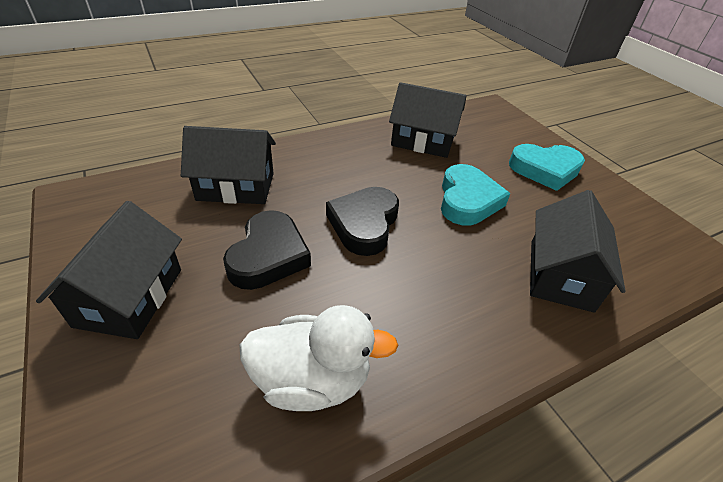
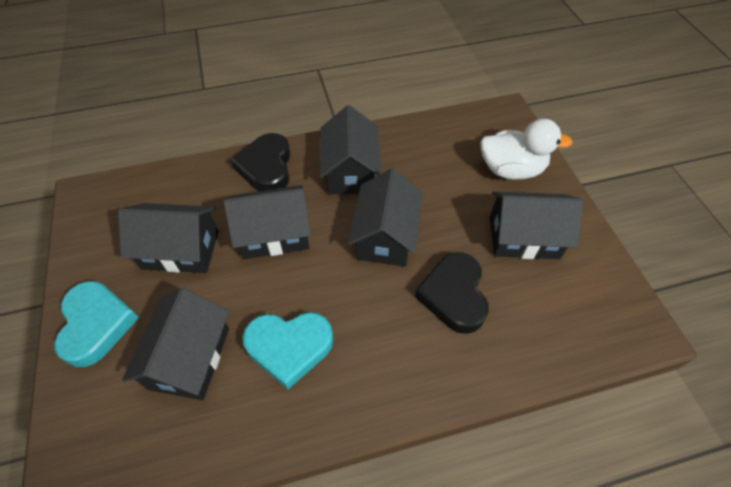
black house: 4 -> 6

